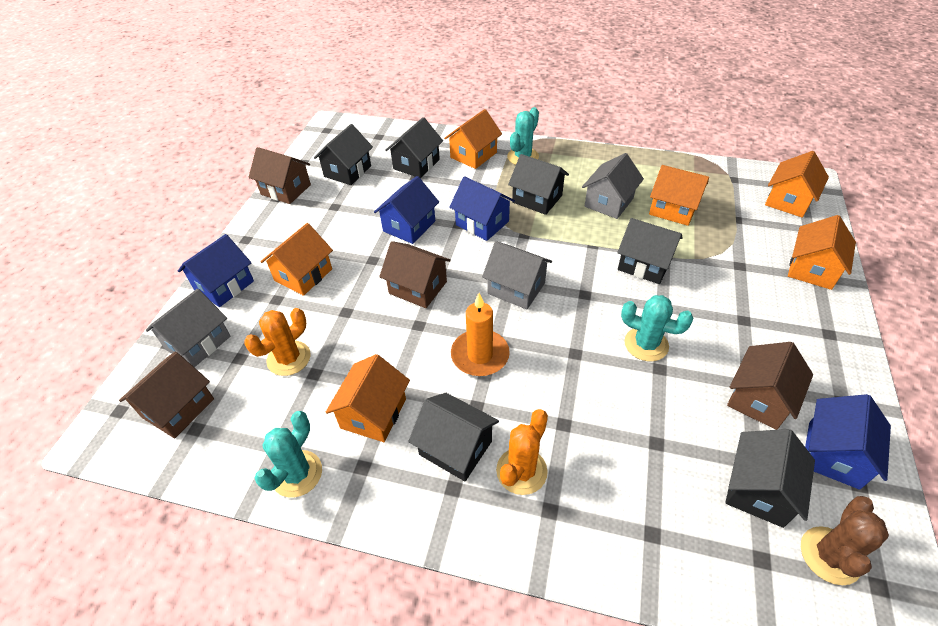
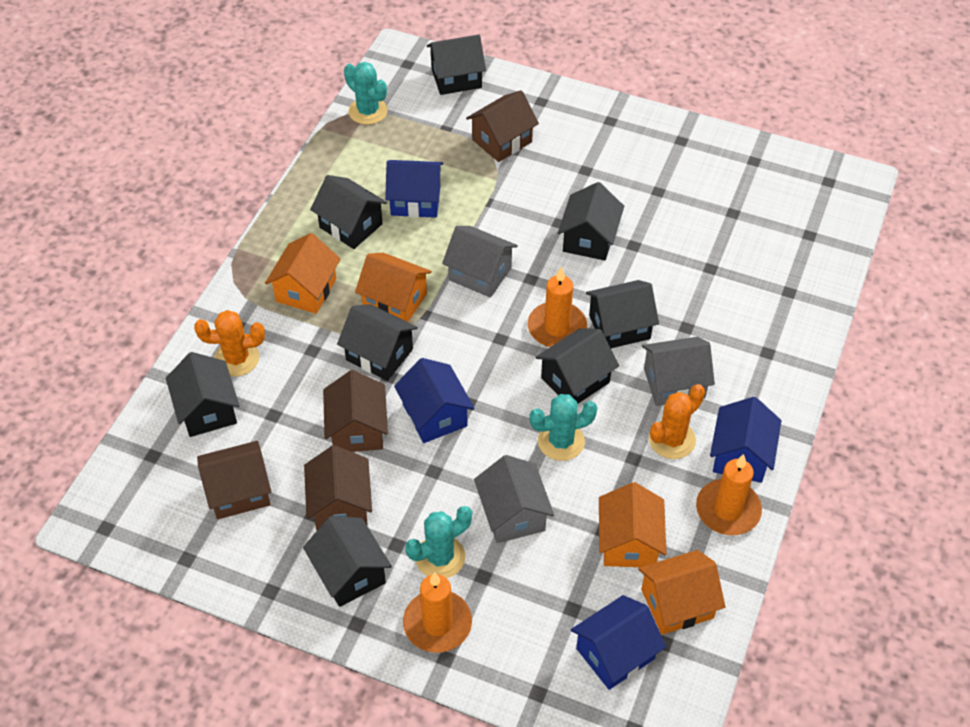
black house: 6 -> 8
brown cactus: 1 -> 0
orange candle: 1 -> 3
orange house: 6 -> 4

